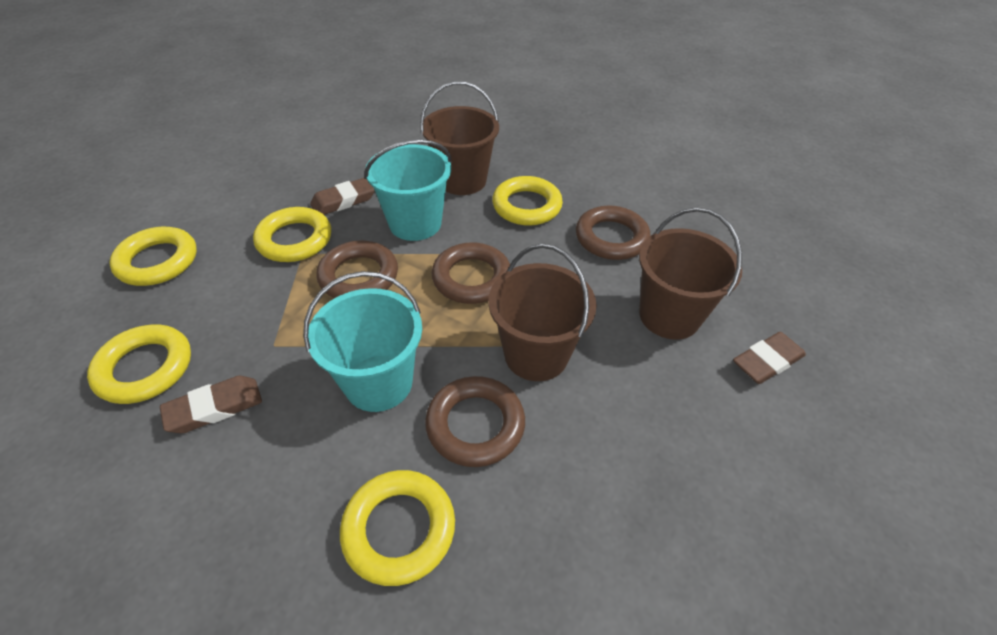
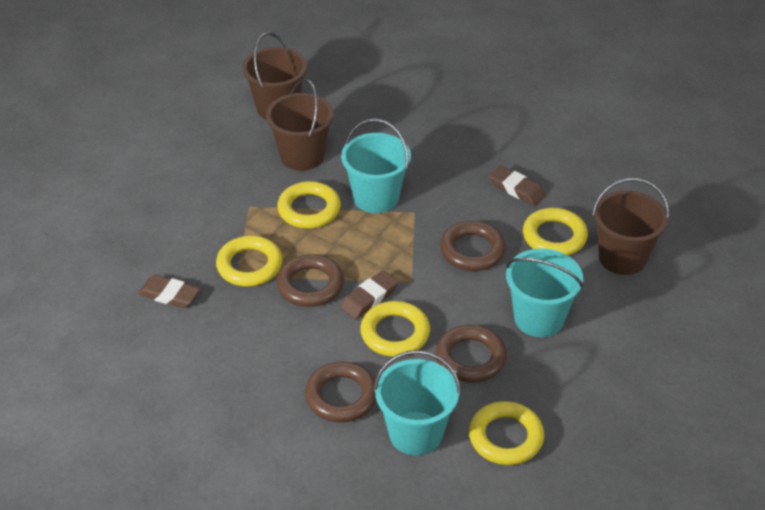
turquoise bucket: 2 -> 3

